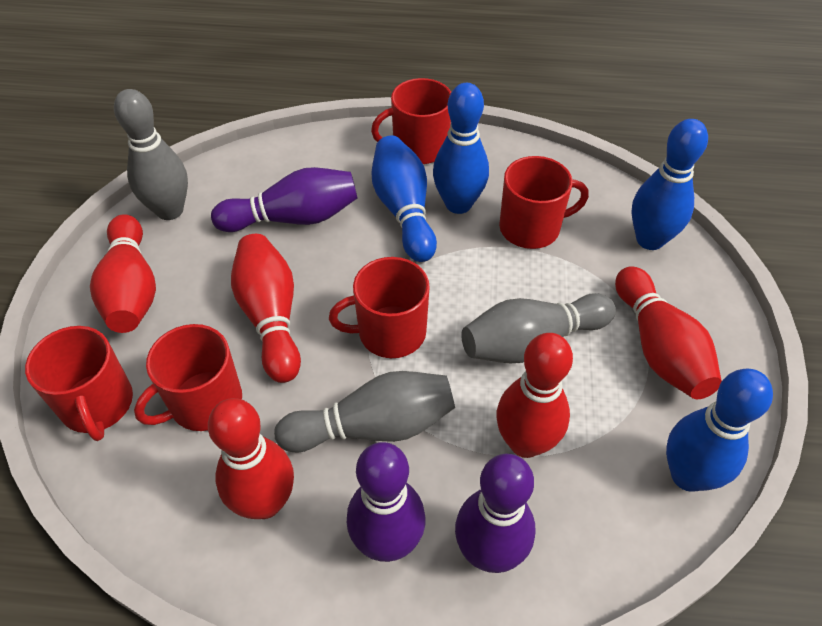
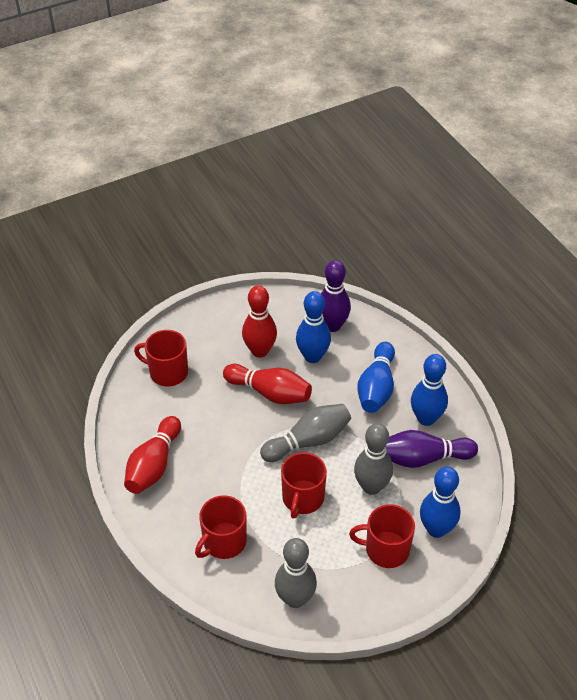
purple bowling pin: 3 -> 2
red bowling pin: 5 -> 3
red mug: 5 -> 4

